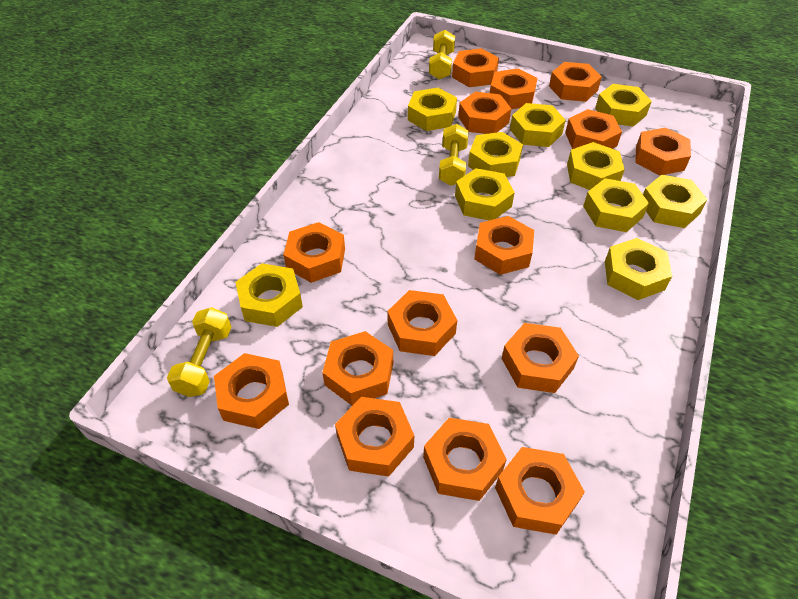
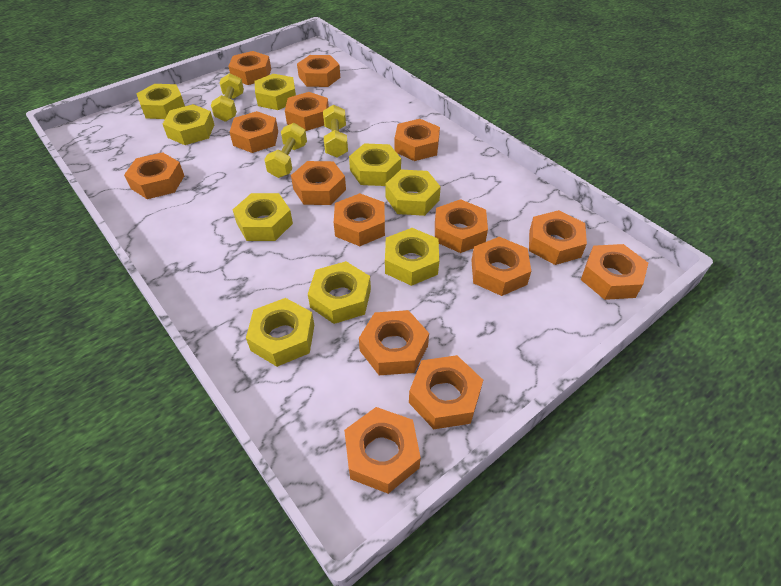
yellow nut: 10 -> 9

